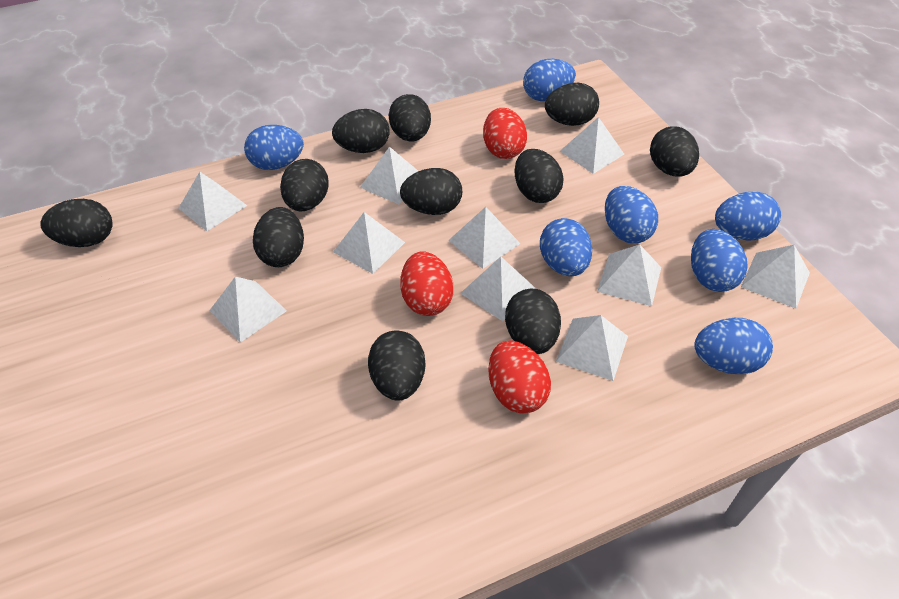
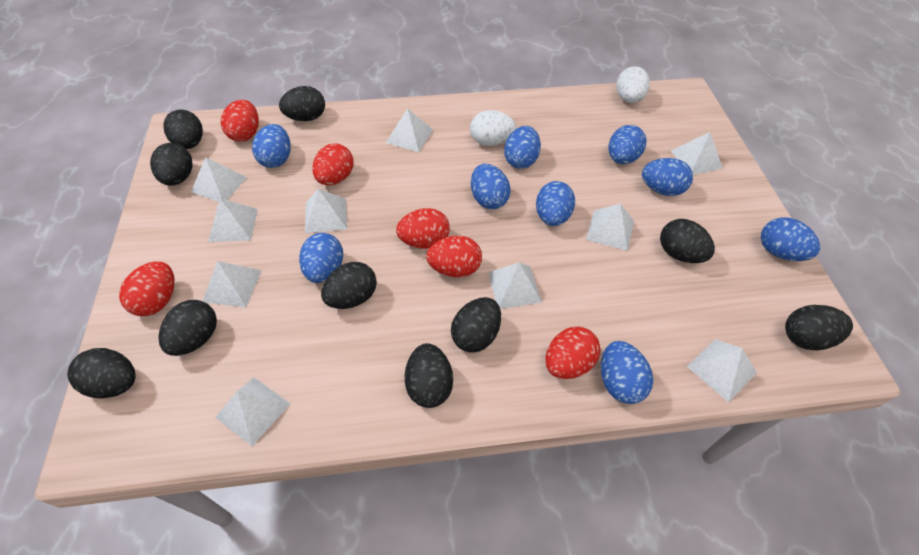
black egg: 11 -> 10
blue egg: 7 -> 9
red egg: 3 -> 6
white egg: 0 -> 2

